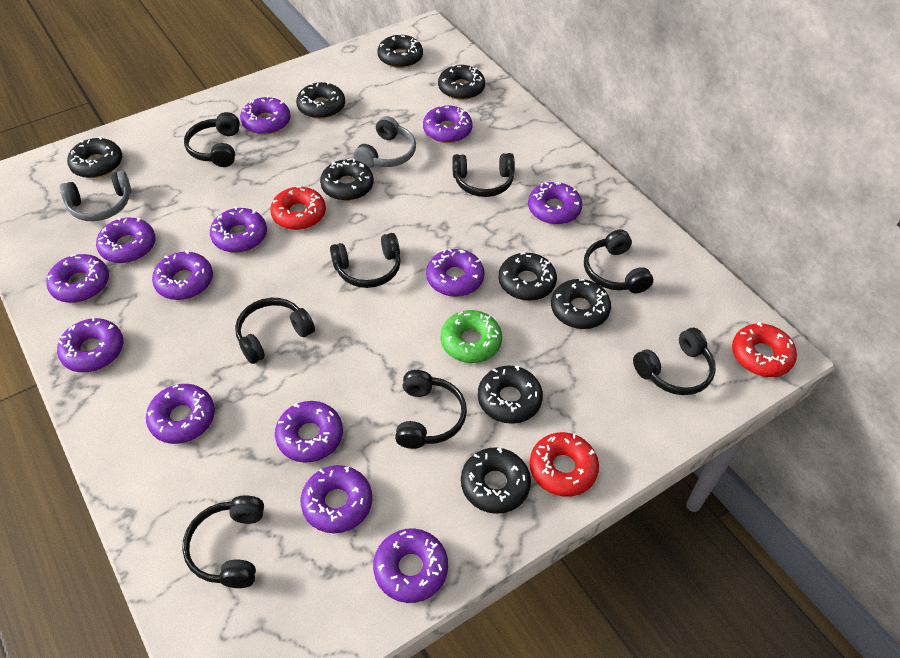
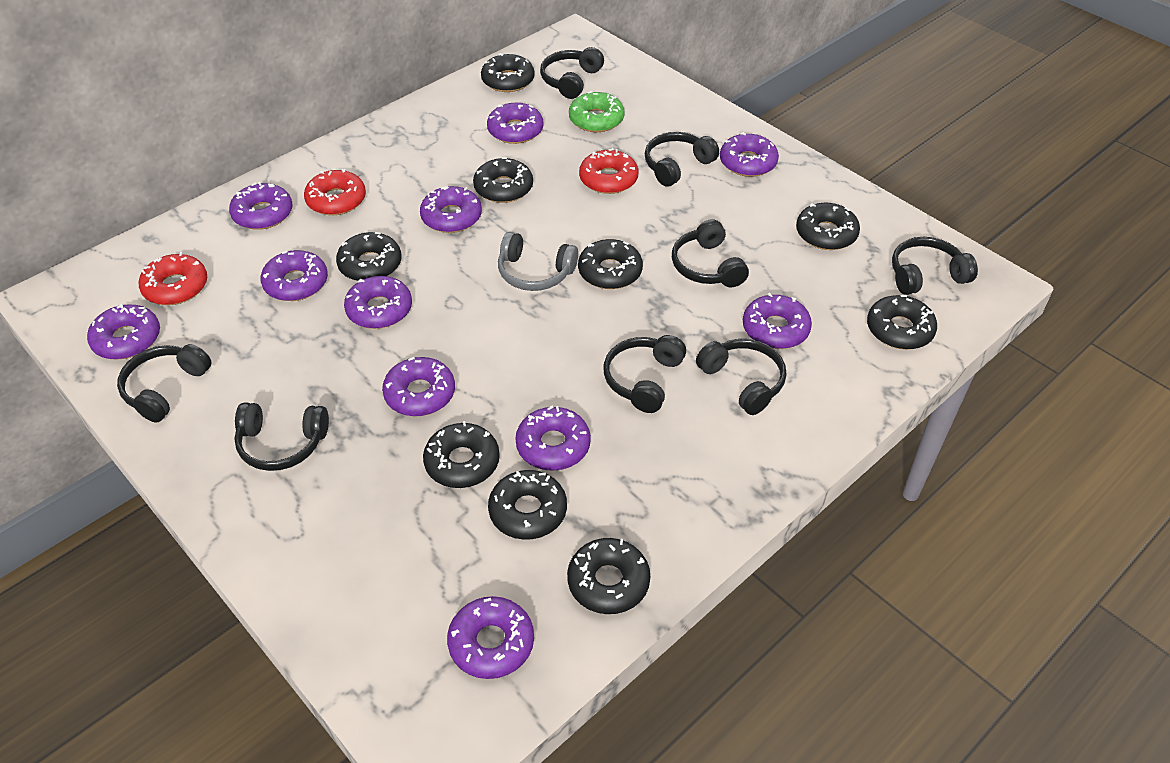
grey headphones: 2 -> 1
purple donut: 13 -> 11

